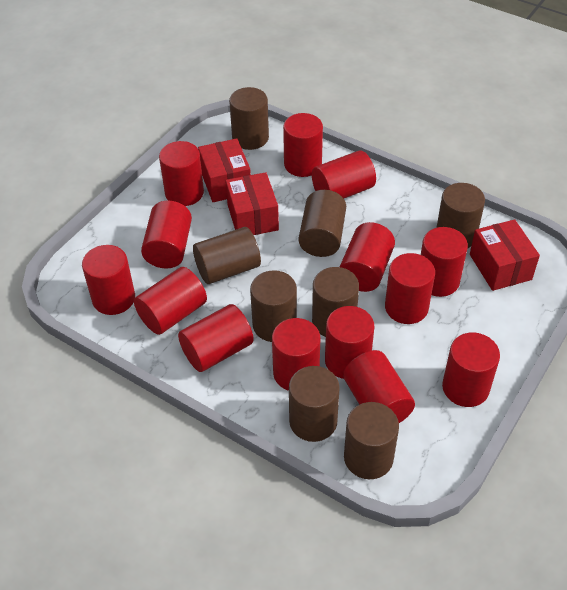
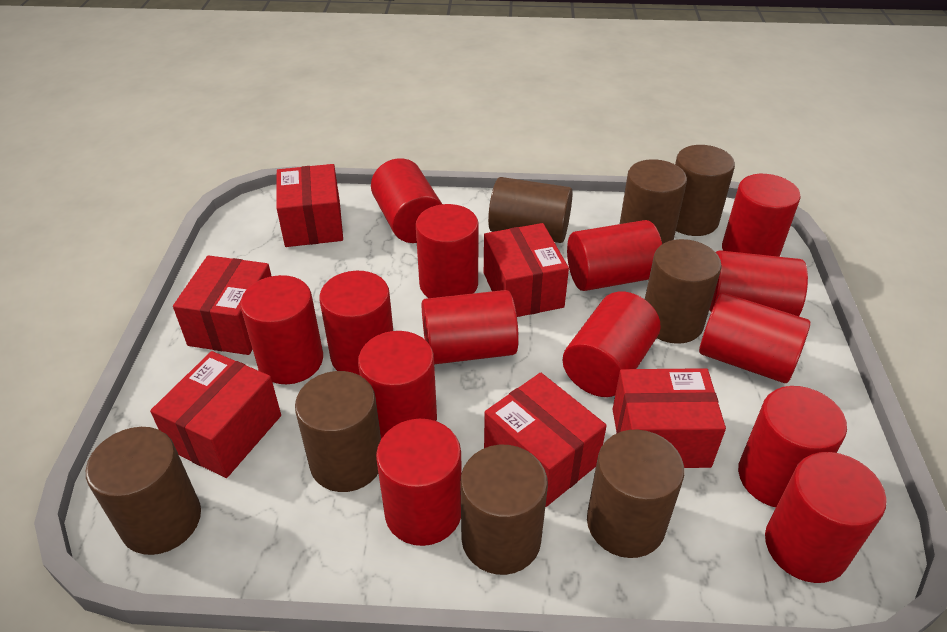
red box: 3 -> 6

